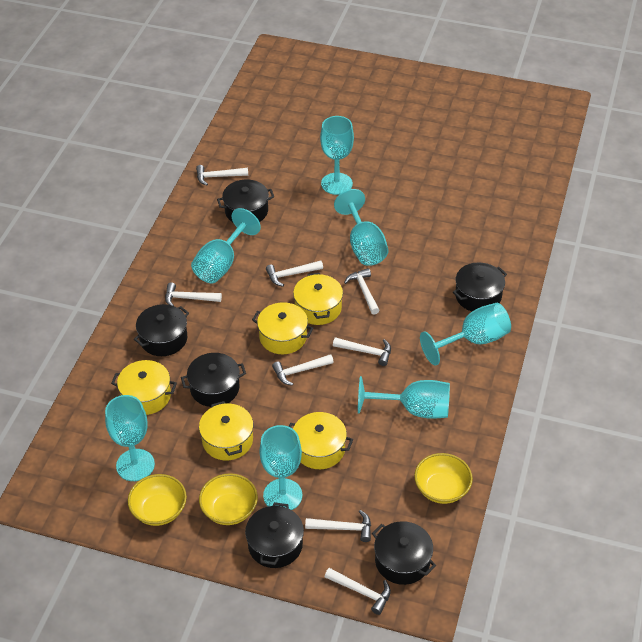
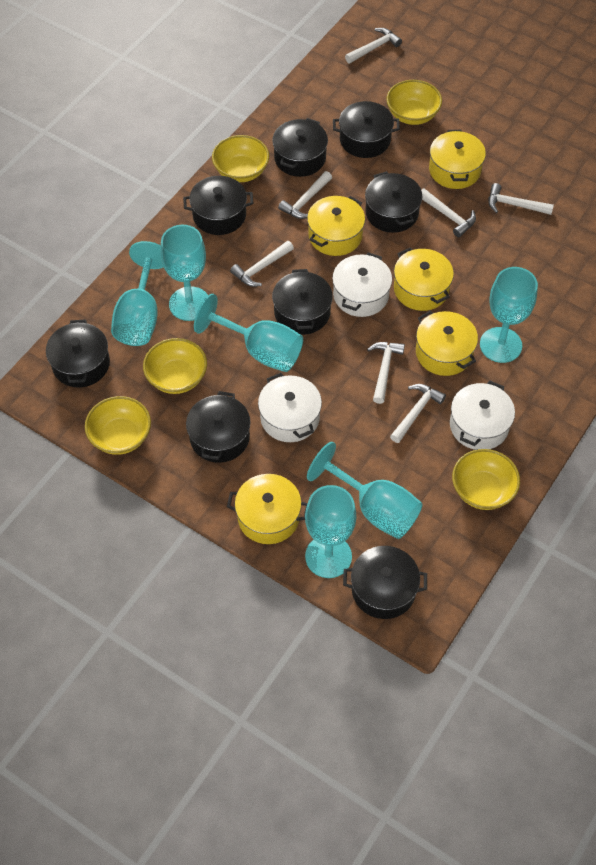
black pot: 6 -> 8
turquoise goblet: 7 -> 6
white hammer: 8 -> 7
white pot: 0 -> 3
yellow bowl: 3 -> 5

